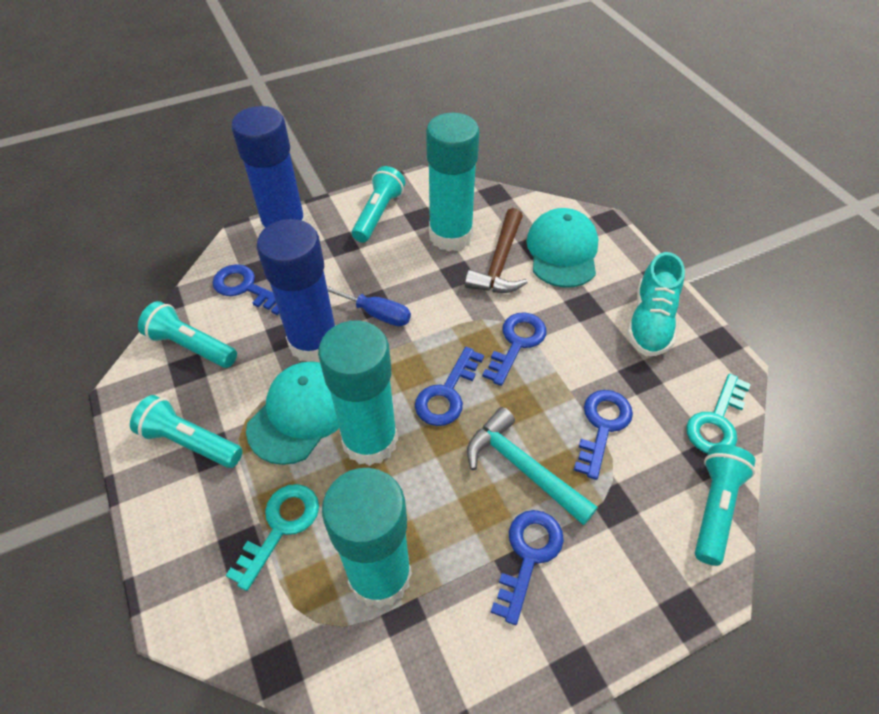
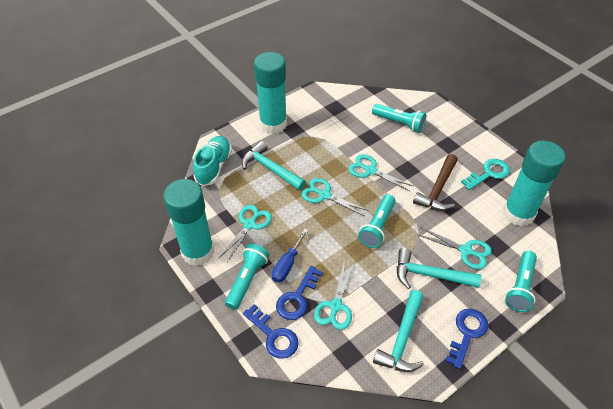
blue glue stick: 2 -> 0
blue key: 5 -> 3
turquoise cap: 2 -> 0
turquoise hammer: 1 -> 3
turquoise key: 2 -> 1
turquoise scissors: 0 -> 5

